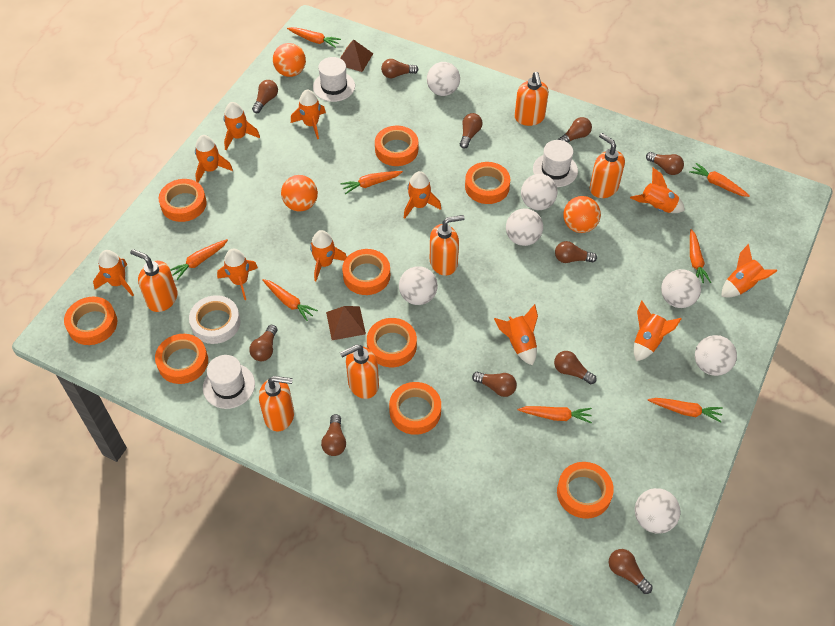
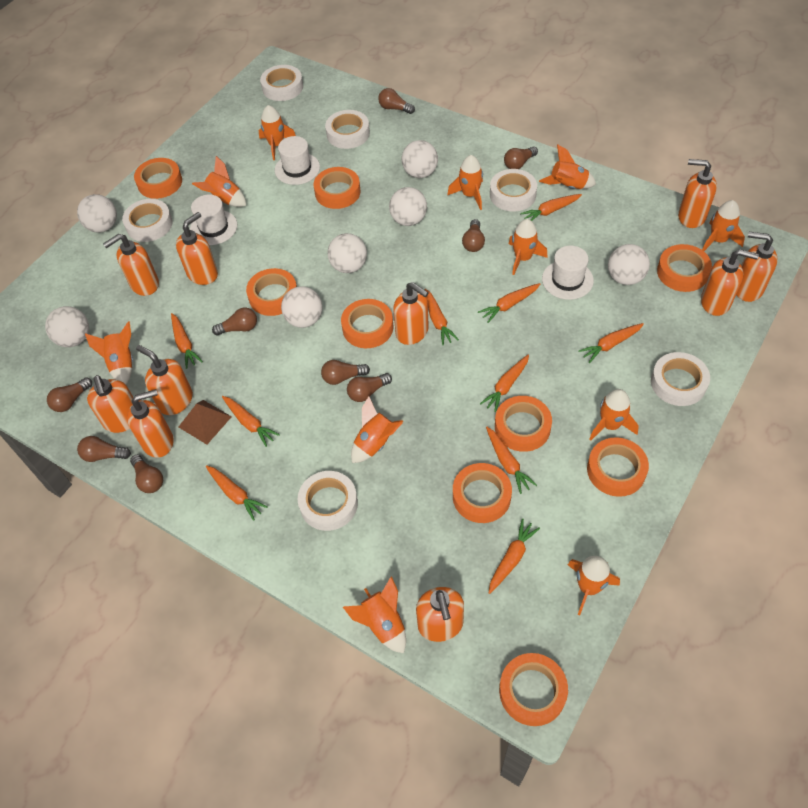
brown light bulb: 11 -> 9
brown pyramid: 2 -> 1
orange ball: 3 -> 0
orange carrot: 8 -> 10
orange soap dispenser: 6 -> 10
white tape: 1 -> 6

